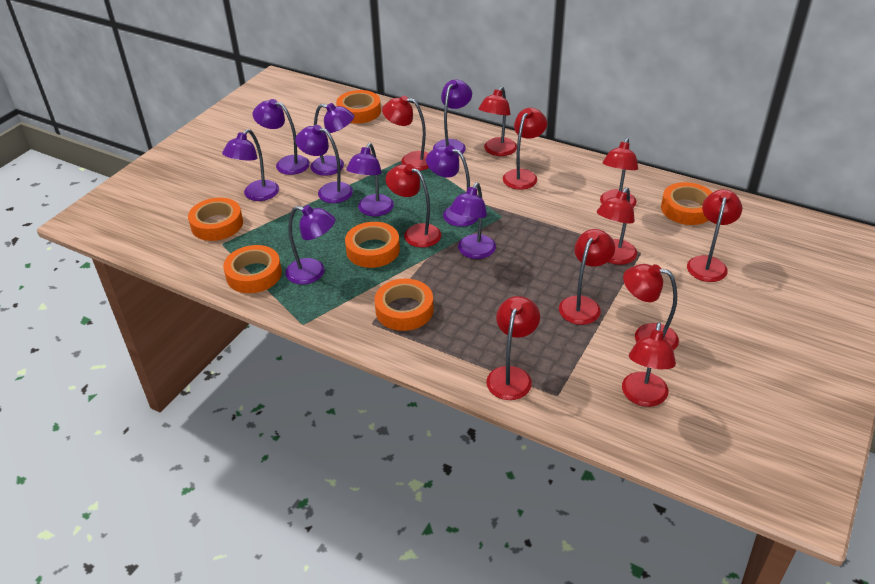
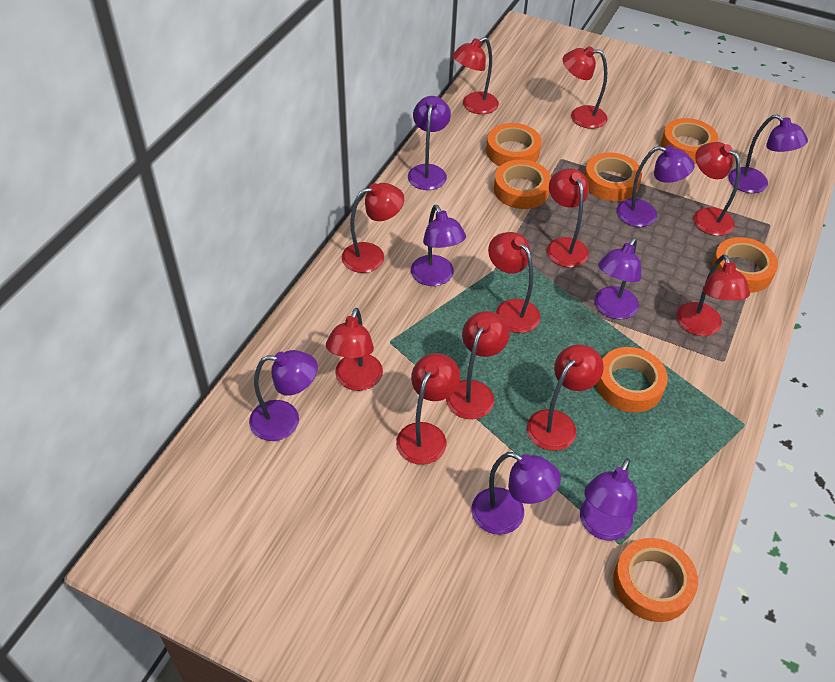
orange tape: 6 -> 7
purple lamp: 9 -> 8

